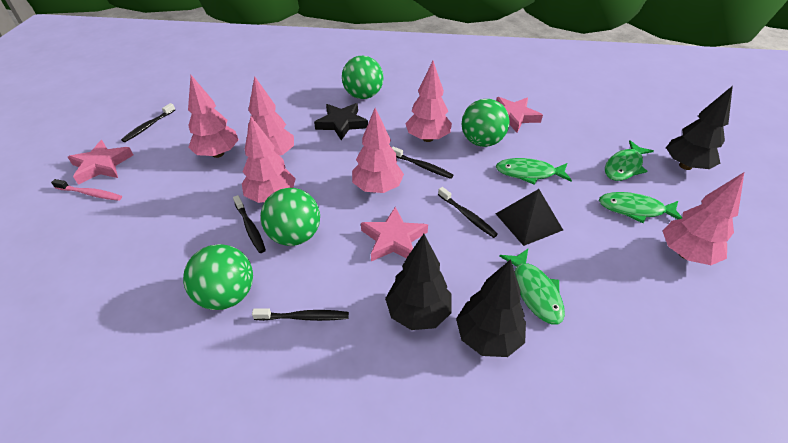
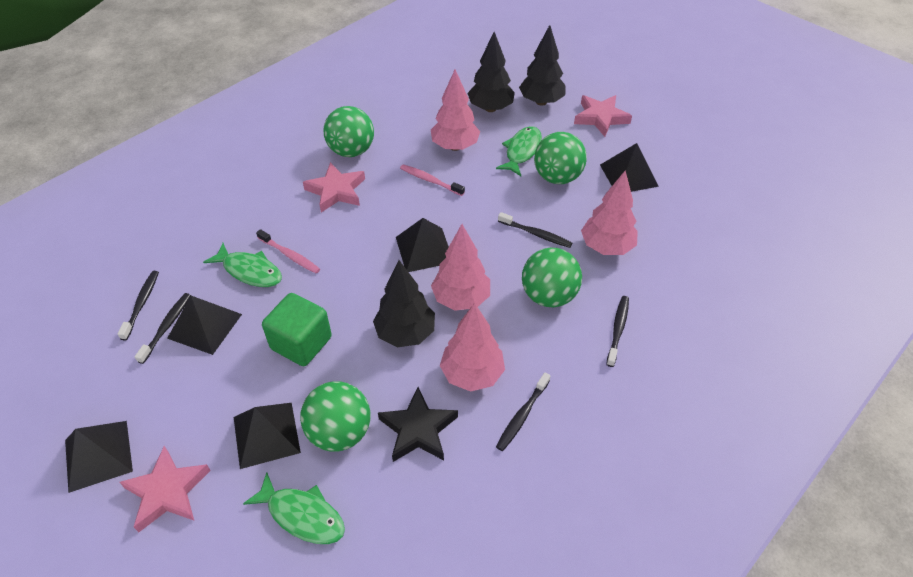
black pyramid: 1 -> 5
green cube: 0 -> 1
green fish: 4 -> 3
pink toothbrush: 1 -> 2
pink tree: 6 -> 4

